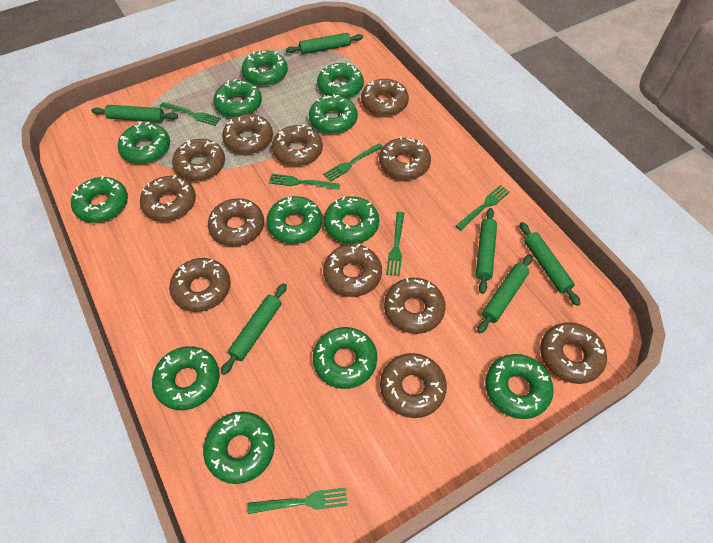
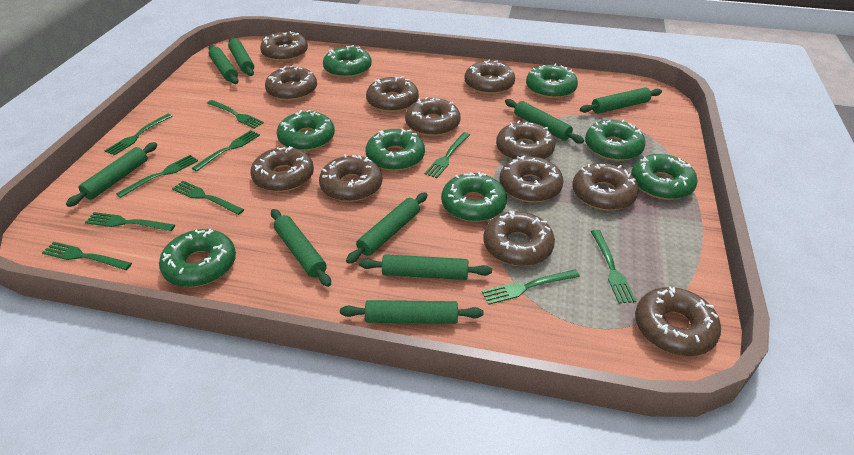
green donut: 12 -> 8
green fork: 6 -> 10
green rolling pin: 6 -> 9

